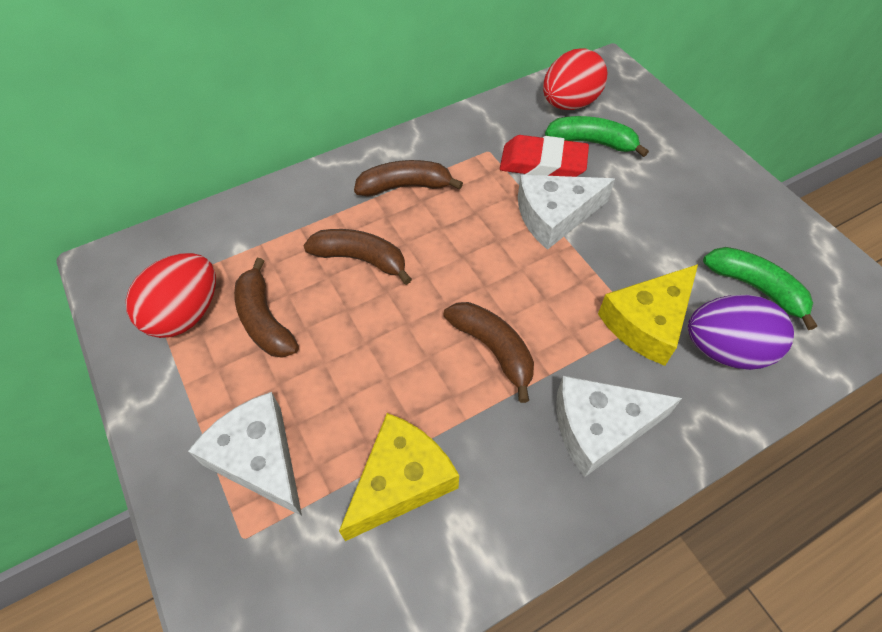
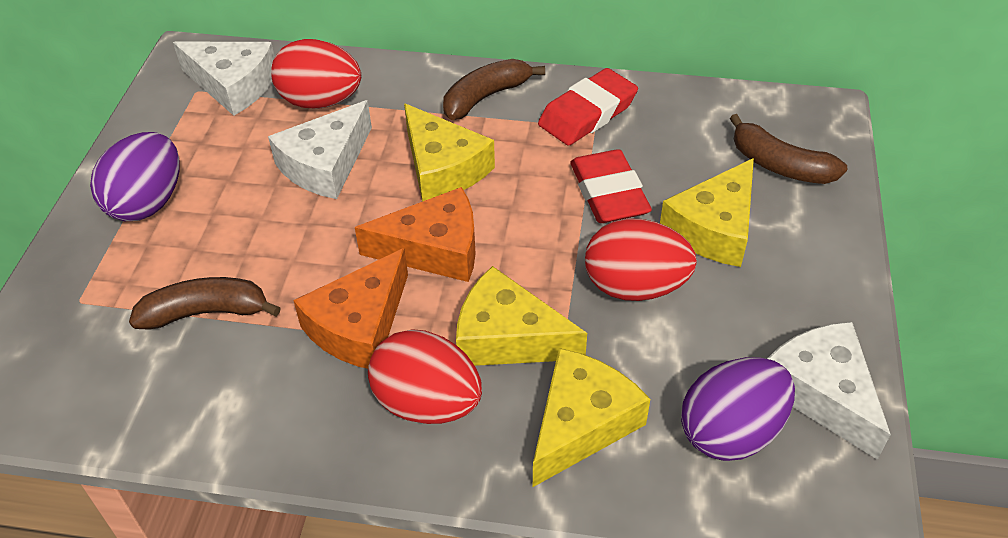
brown banana: 4 -> 3
green banana: 2 -> 0
orange cheese: 0 -> 2
purple egg: 1 -> 2
red egg: 2 -> 3
red eraser: 1 -> 2
yellow cheese: 2 -> 4

